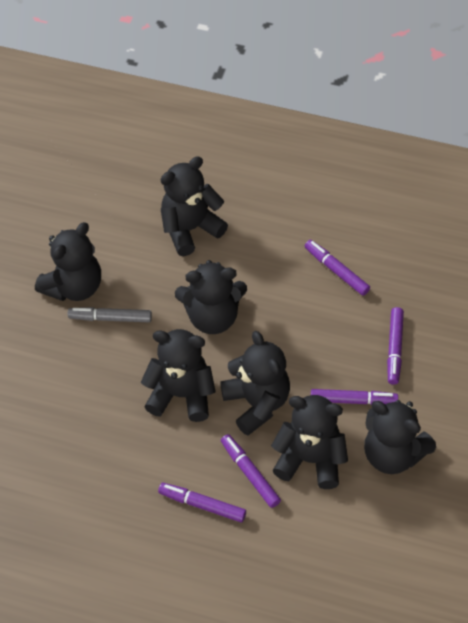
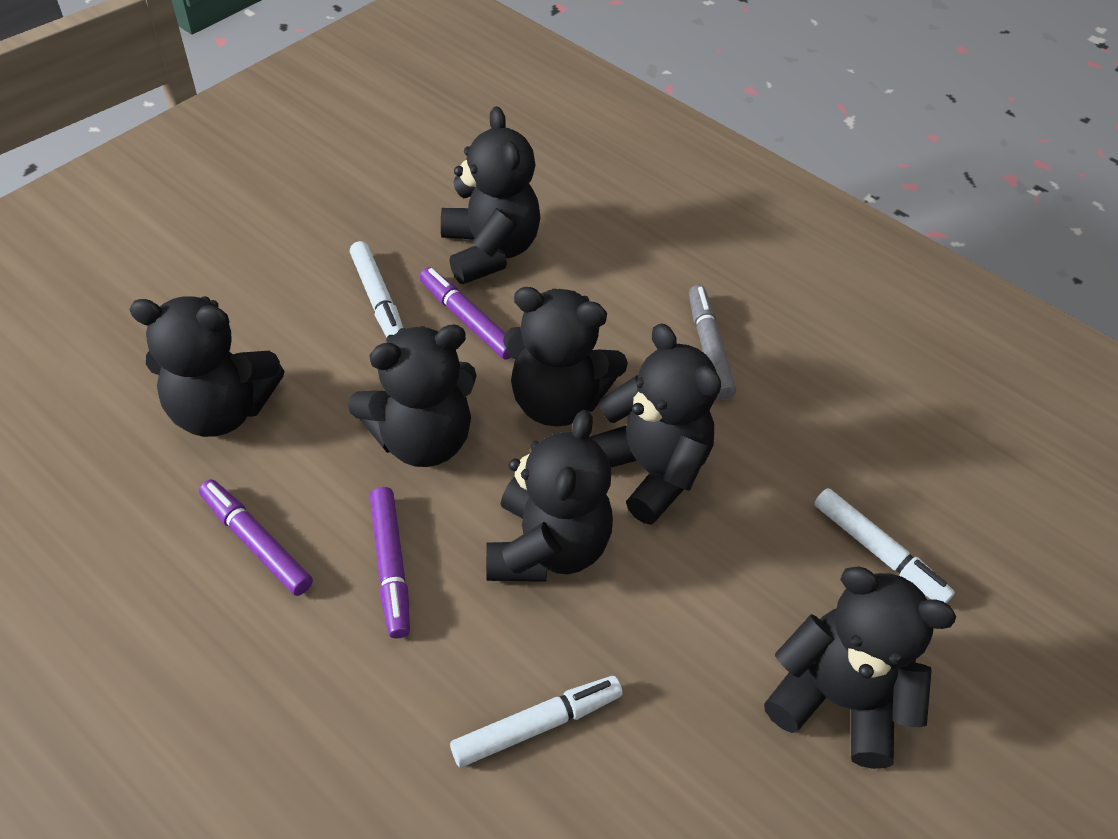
purple marker: 5 -> 3
white marker: 0 -> 3

